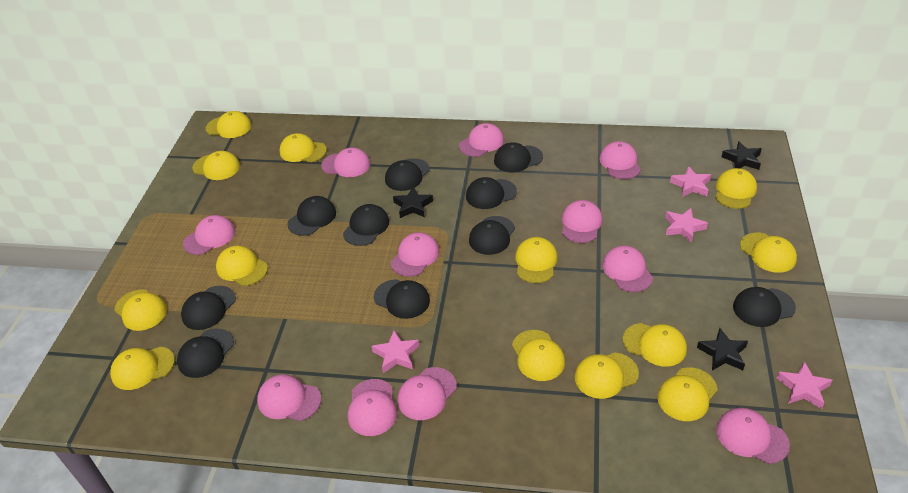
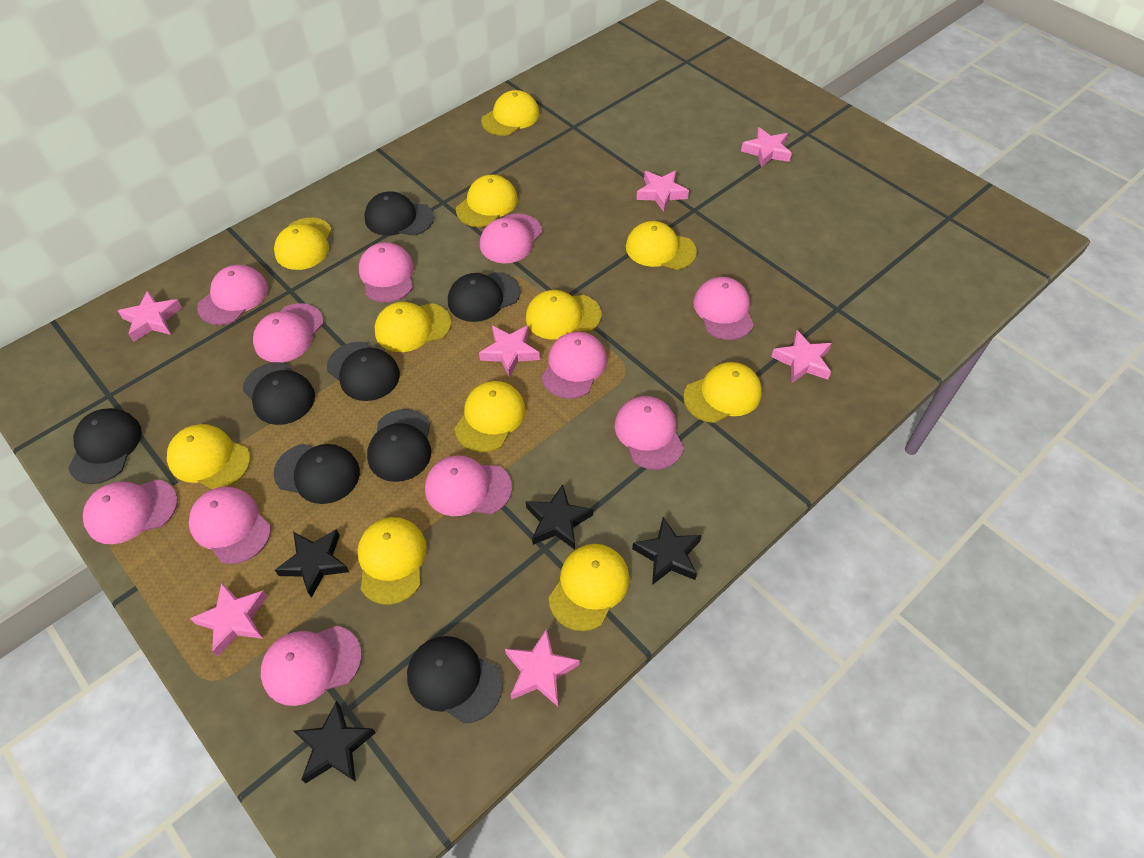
black cap: 10 -> 8
black star: 3 -> 4
pink star: 4 -> 7
yellow cap: 13 -> 11

